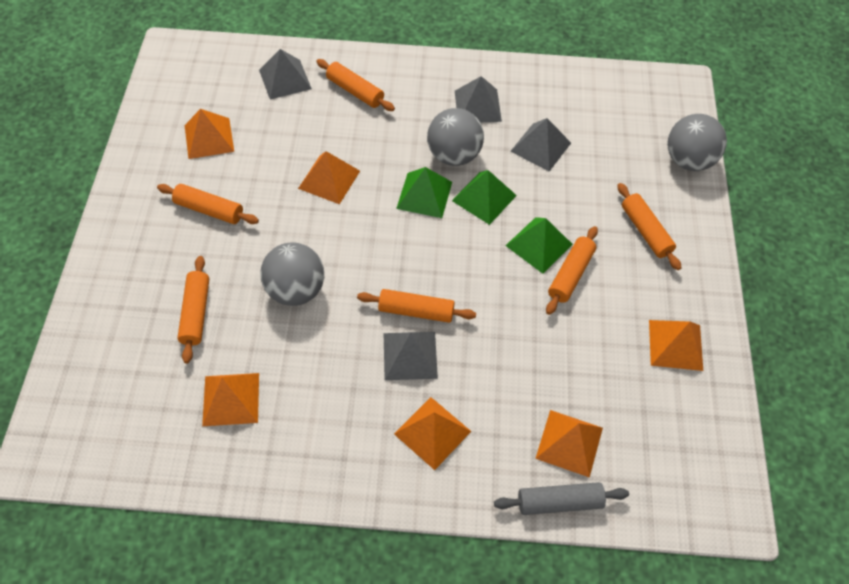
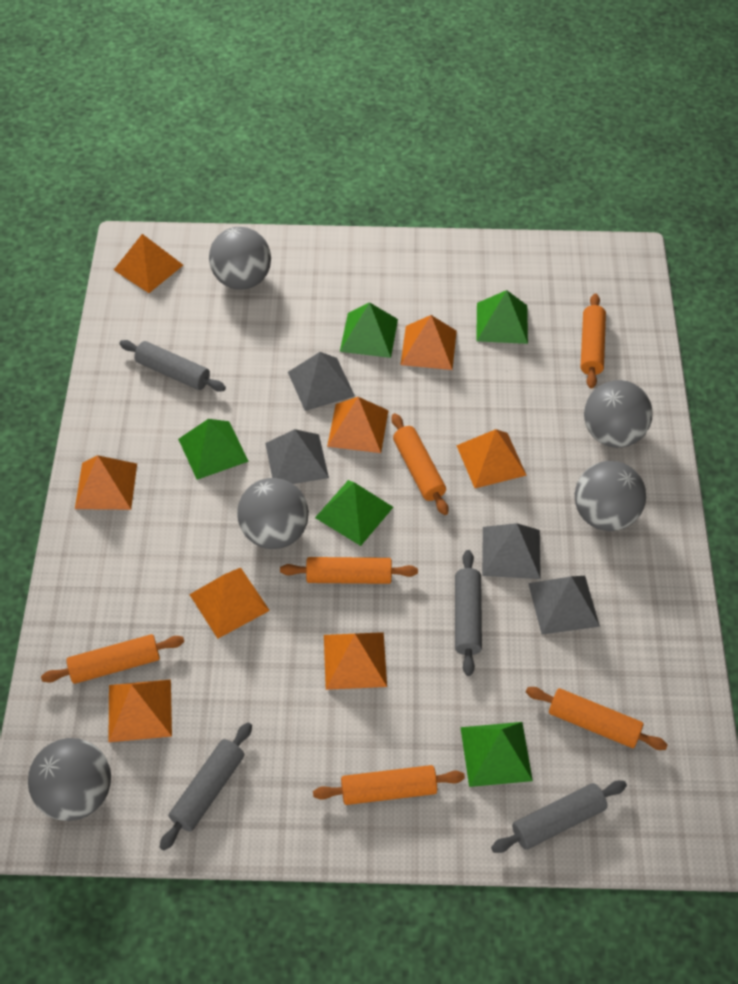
green pyramid: 3 -> 5
grey ball: 3 -> 5
grey rolling pin: 1 -> 4
orange pyramid: 6 -> 8

